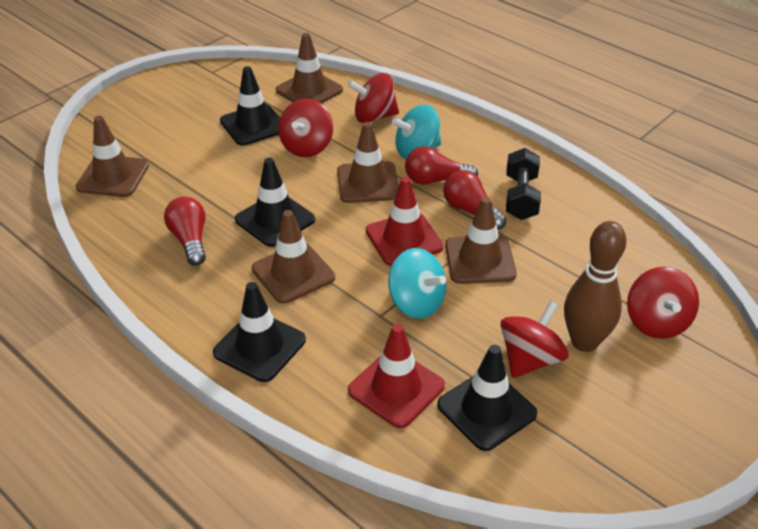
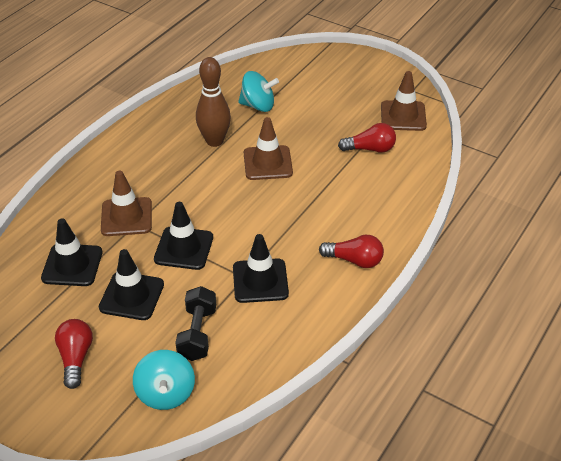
brown traffic cone: 5 -> 3
red spinning top: 4 -> 0
red traffic cone: 2 -> 0

